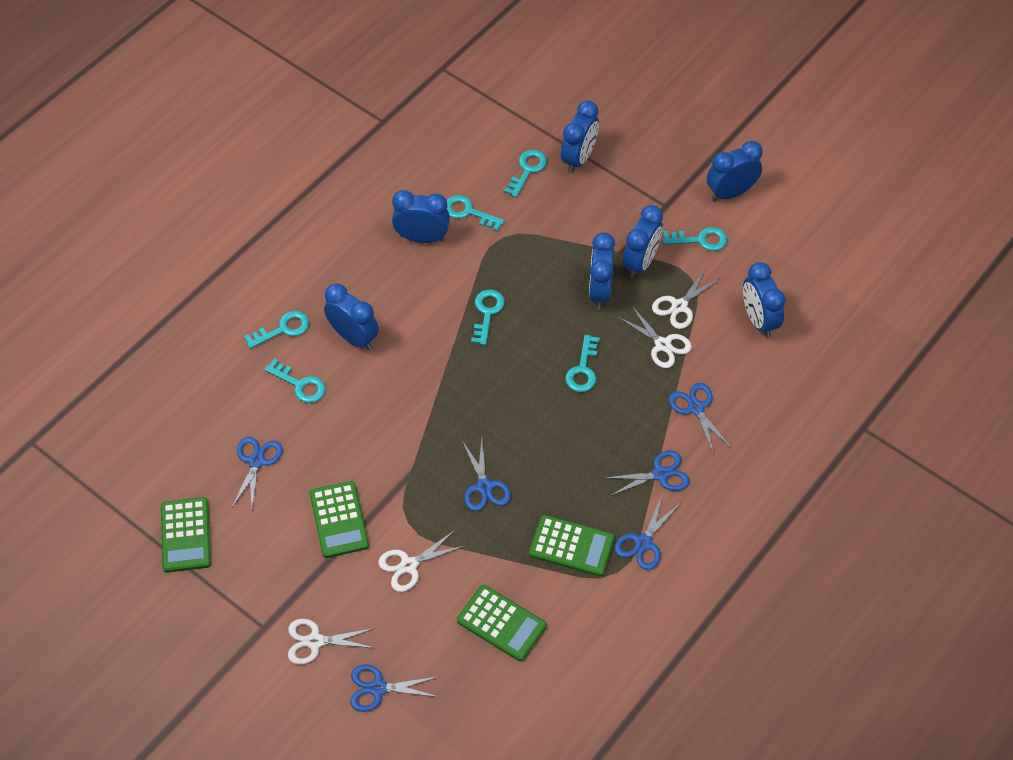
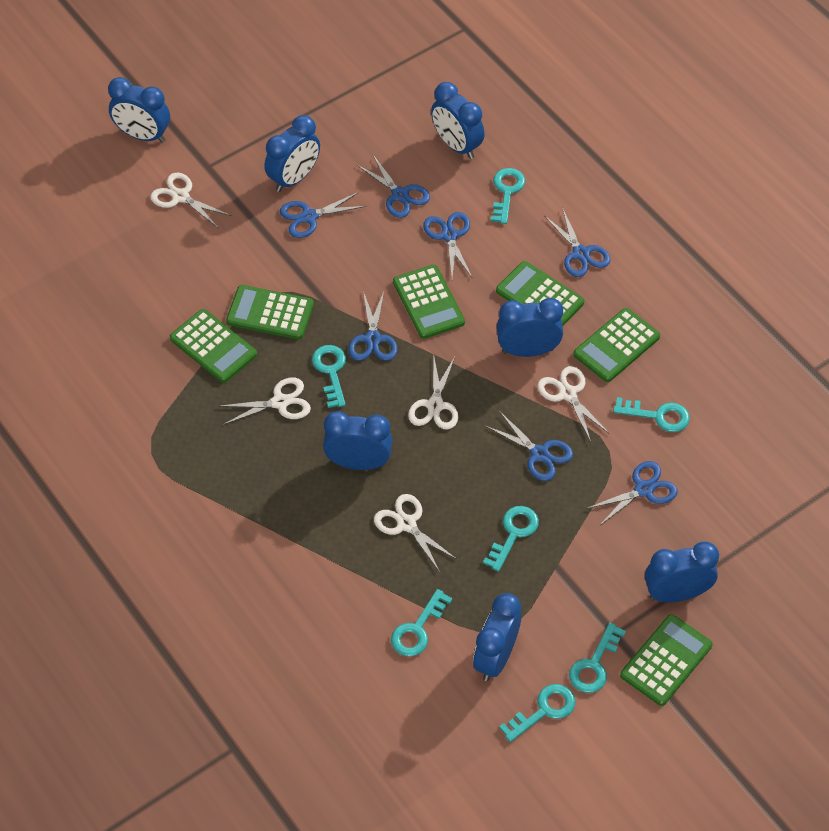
blue scissors: 6 -> 7
green calculator: 4 -> 6
white scissors: 4 -> 5

